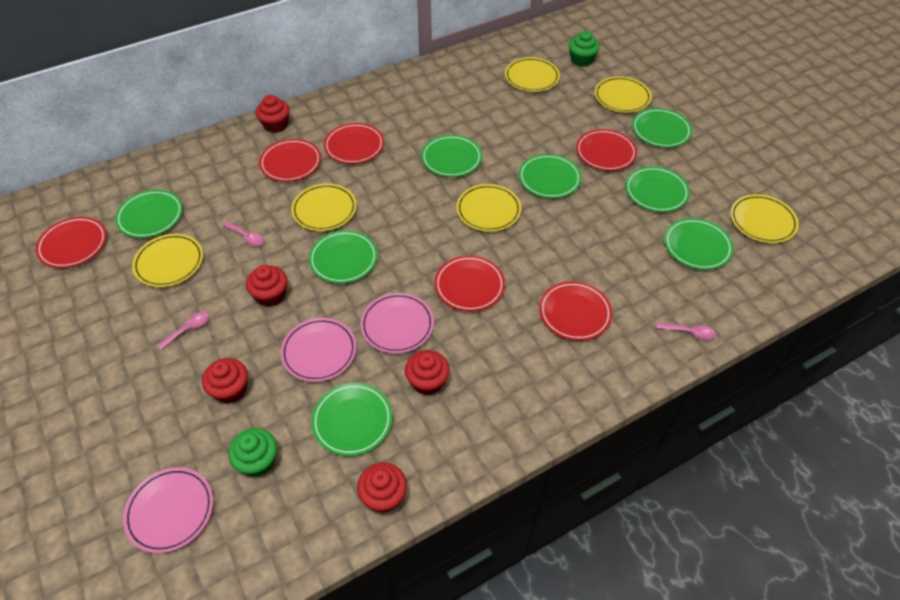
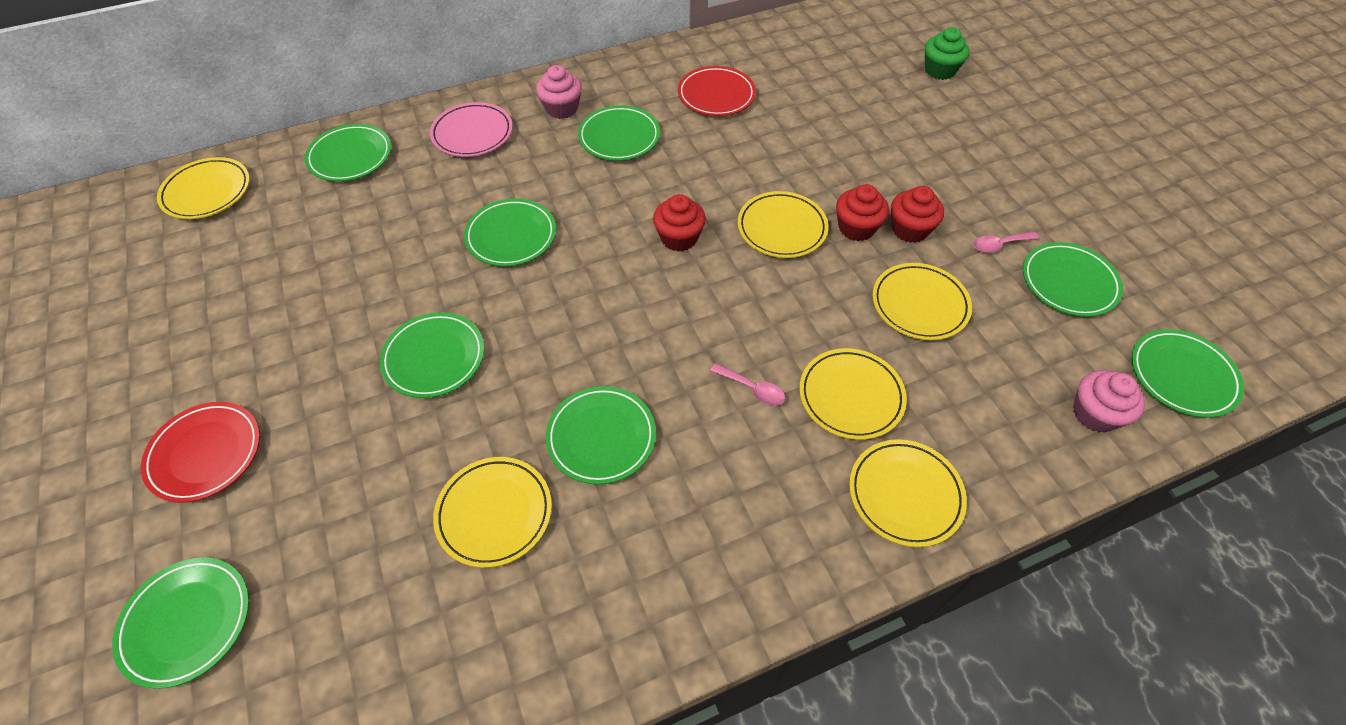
green cupcake: 2 -> 1
pink cupcake: 0 -> 2
pink plate: 3 -> 1
pink spoon: 3 -> 2
red cupcake: 5 -> 3
red plate: 6 -> 2

